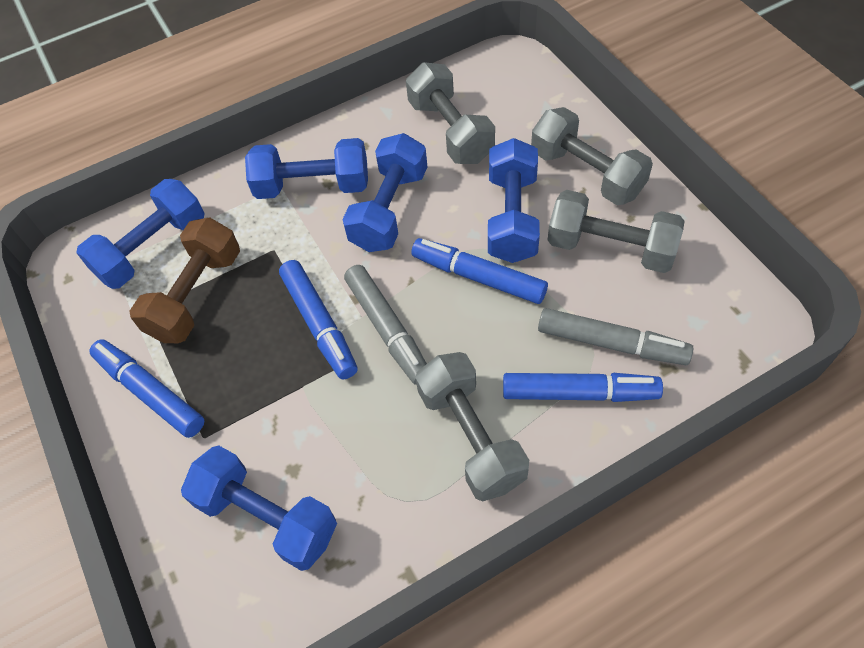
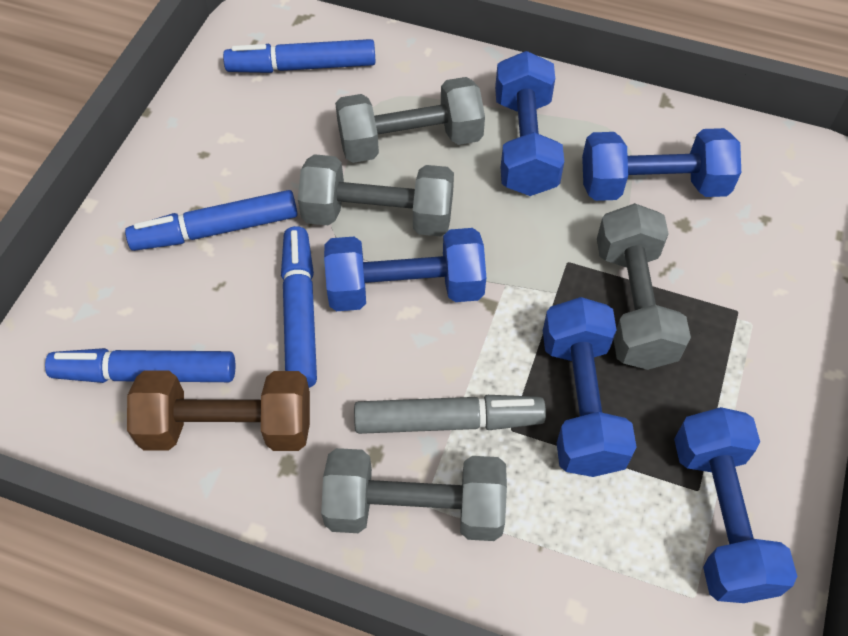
grey marker: 2 -> 1

